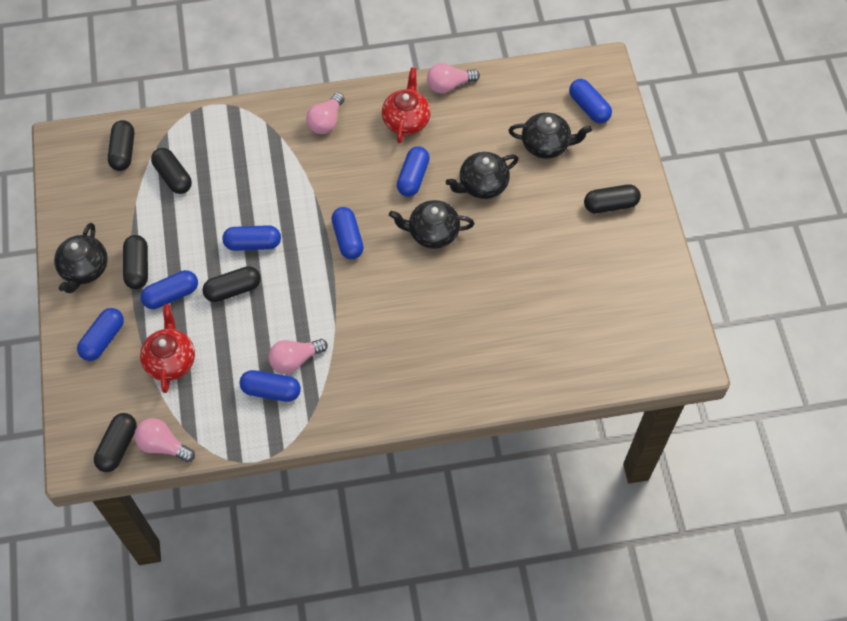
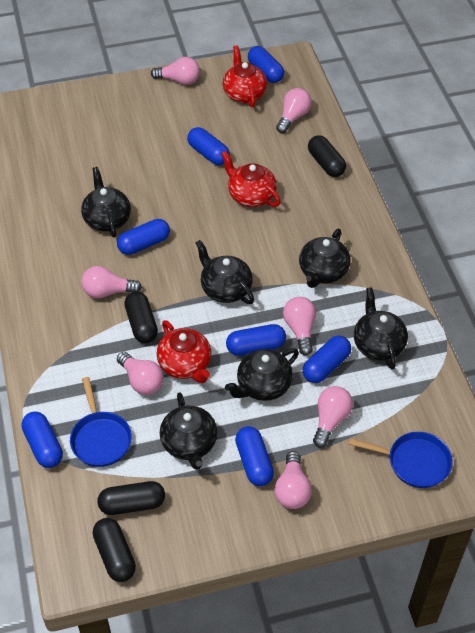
black capsule: 6 -> 4
black teapot: 4 -> 6
blue pan: 0 -> 2
pink light bulb: 4 -> 7
red teapot: 2 -> 3

